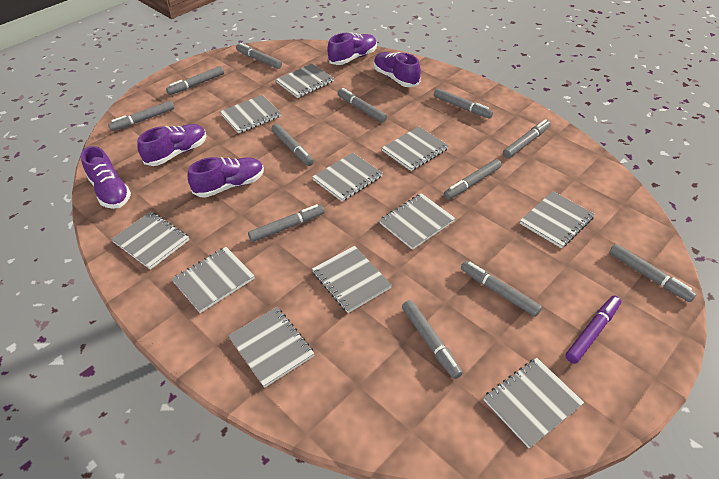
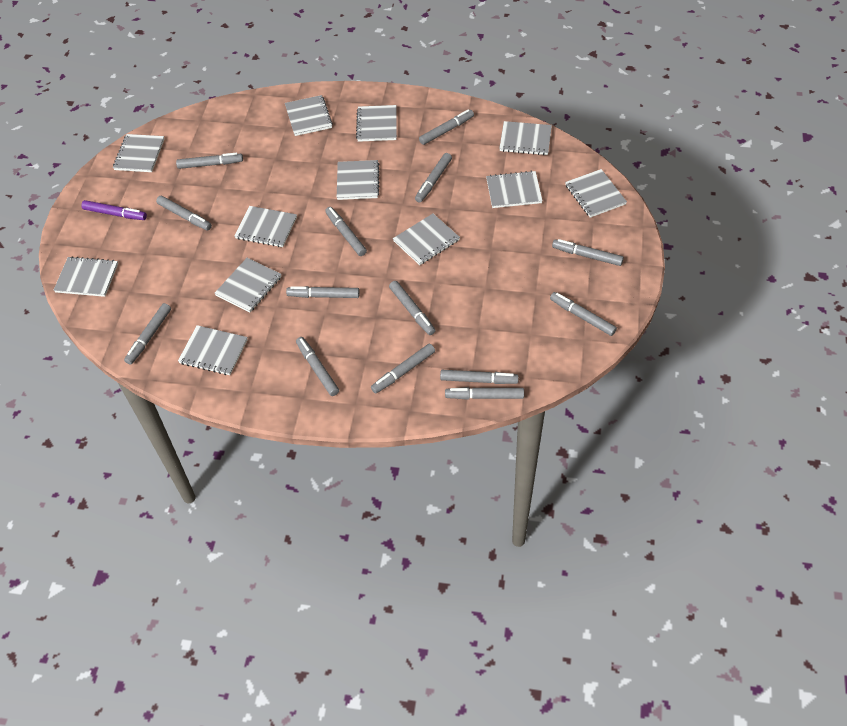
grey marker: 12 -> 14
grey notebook: 11 -> 12
purple shoe: 5 -> 0

